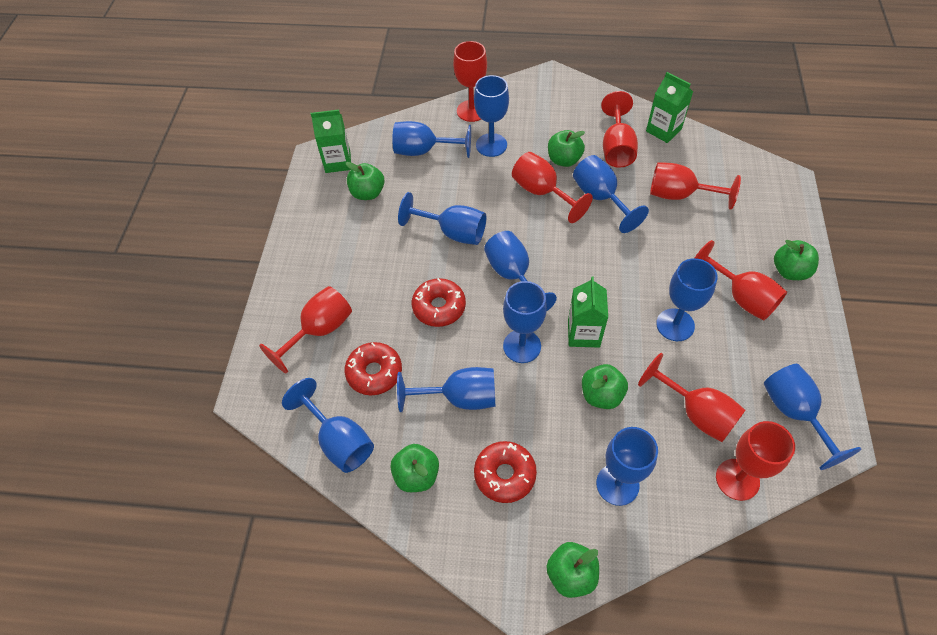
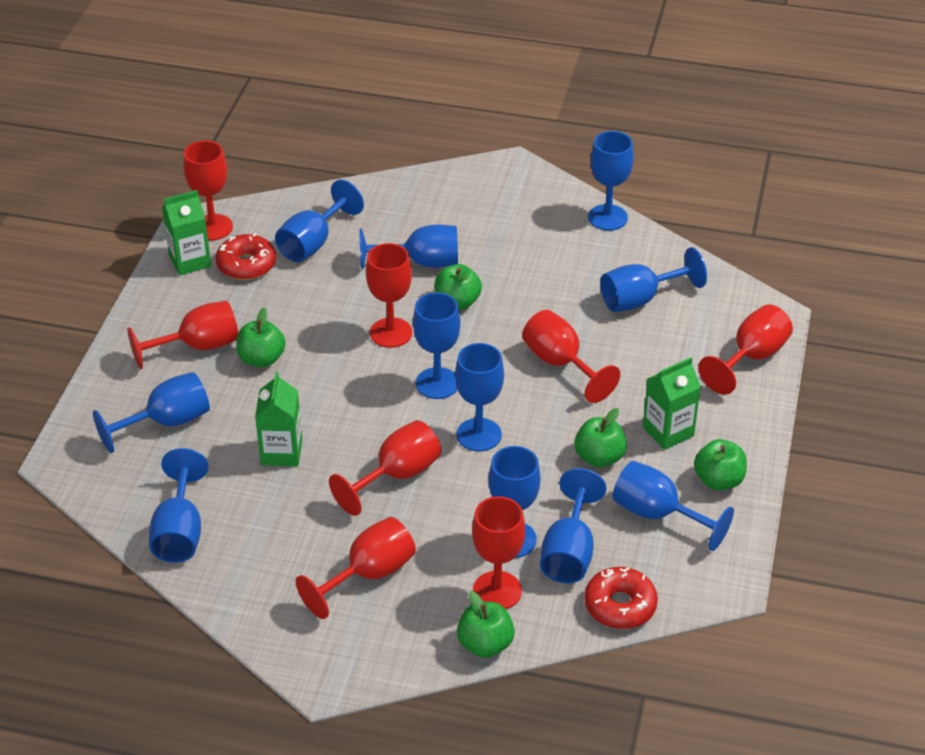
green apple: 6 -> 5
red donut: 3 -> 2

